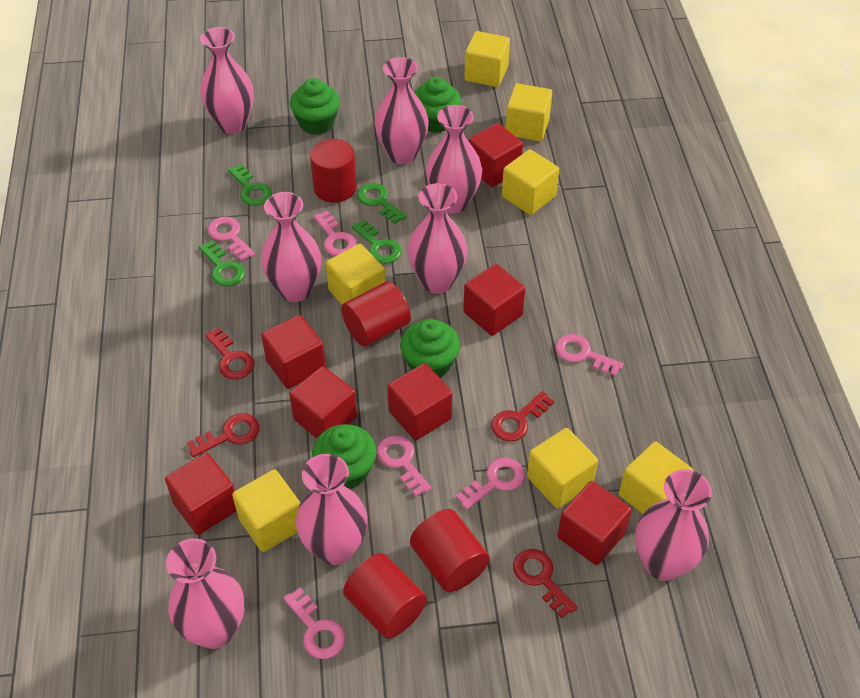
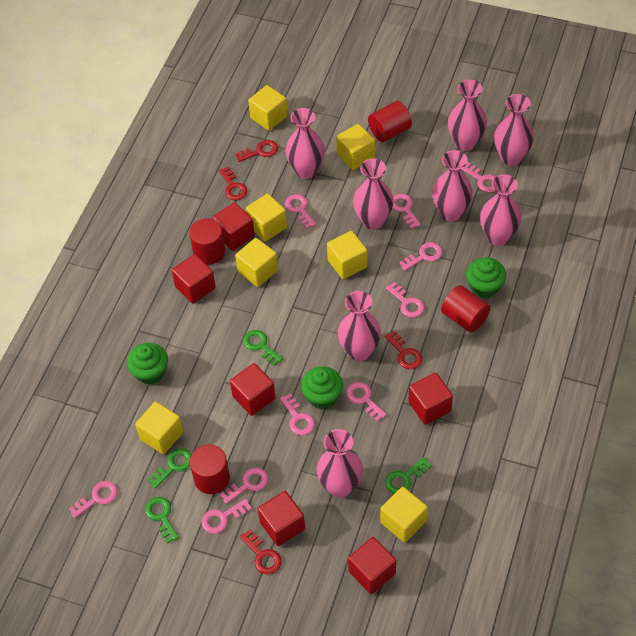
green cupcake: 4 -> 3
pink key: 6 -> 10
red cube: 7 -> 6

